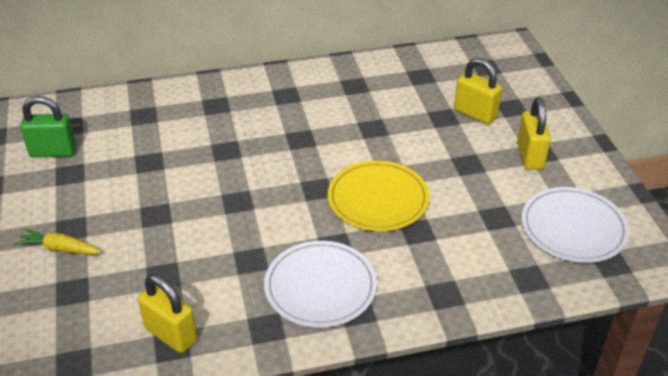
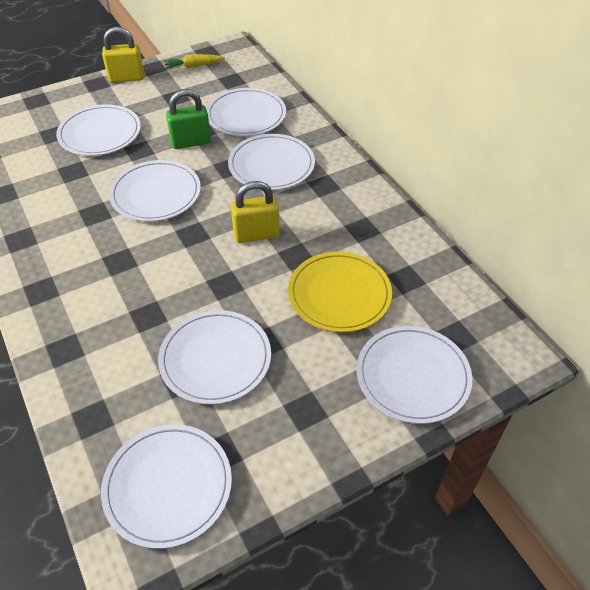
white plate: 2 -> 7
yellow padlock: 3 -> 2

